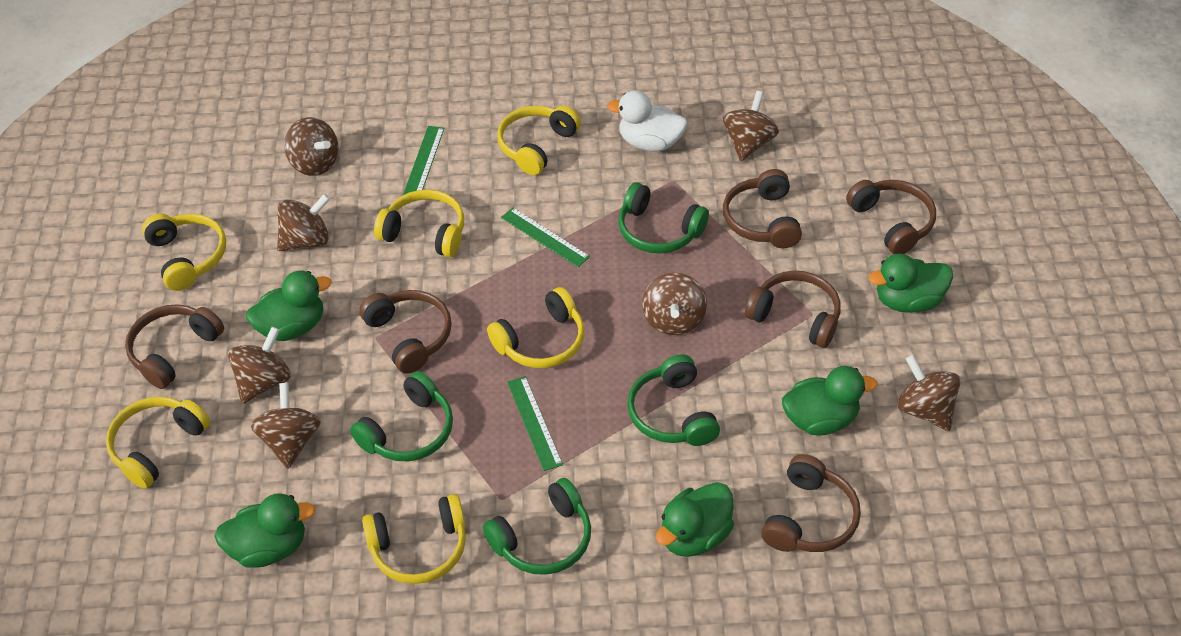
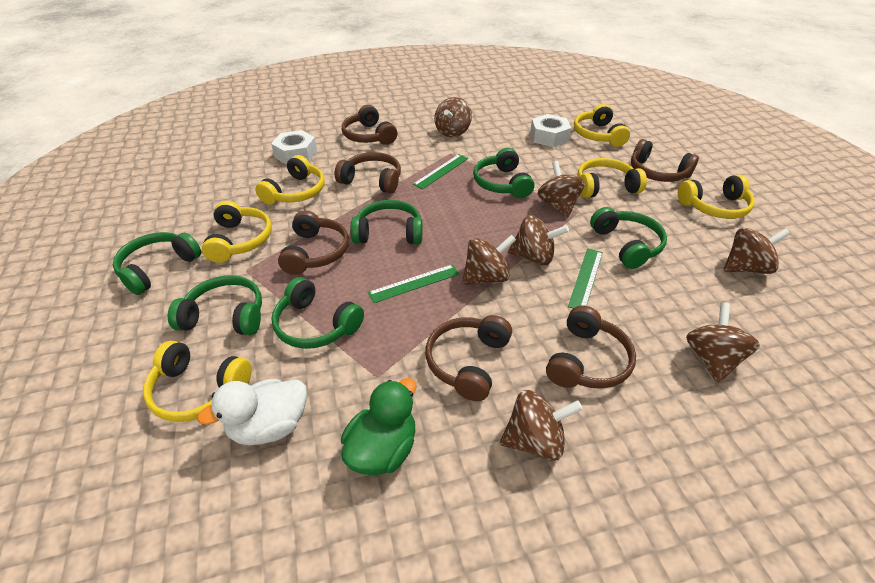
green duck: 5 -> 1
green headphones: 4 -> 6
white nut: 0 -> 2

